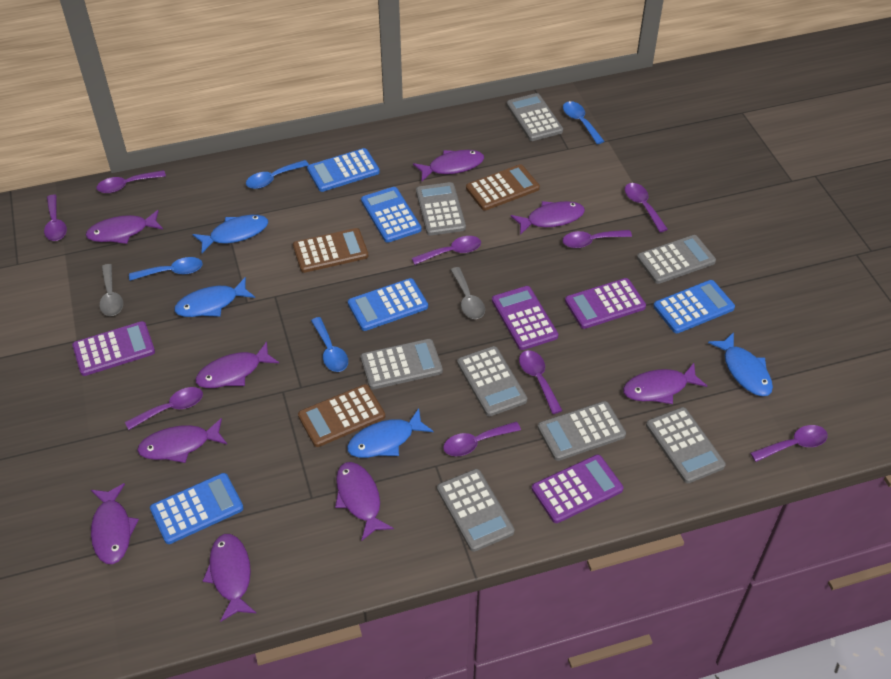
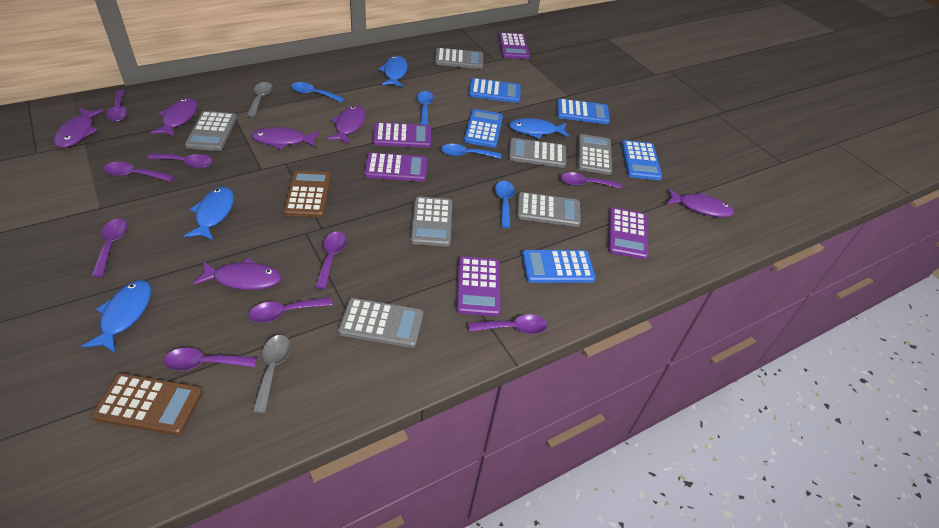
brown calculator: 3 -> 2
grey calculator: 8 -> 7
purple calculator: 4 -> 5
purple fish: 9 -> 6

